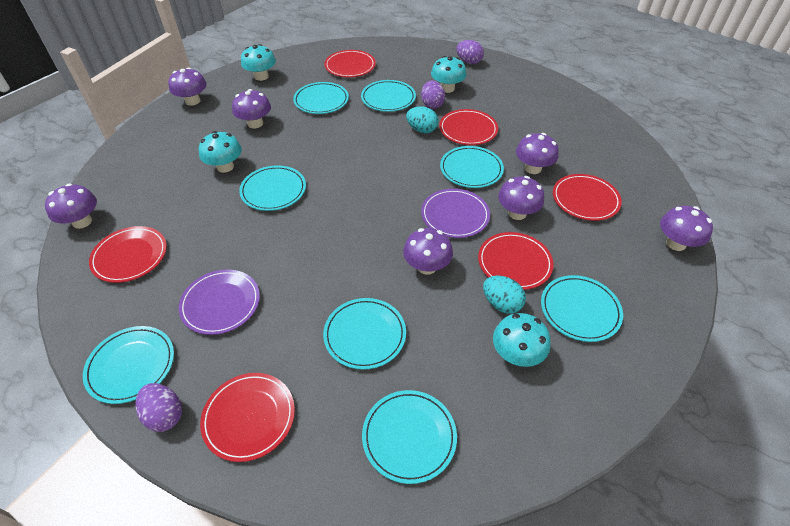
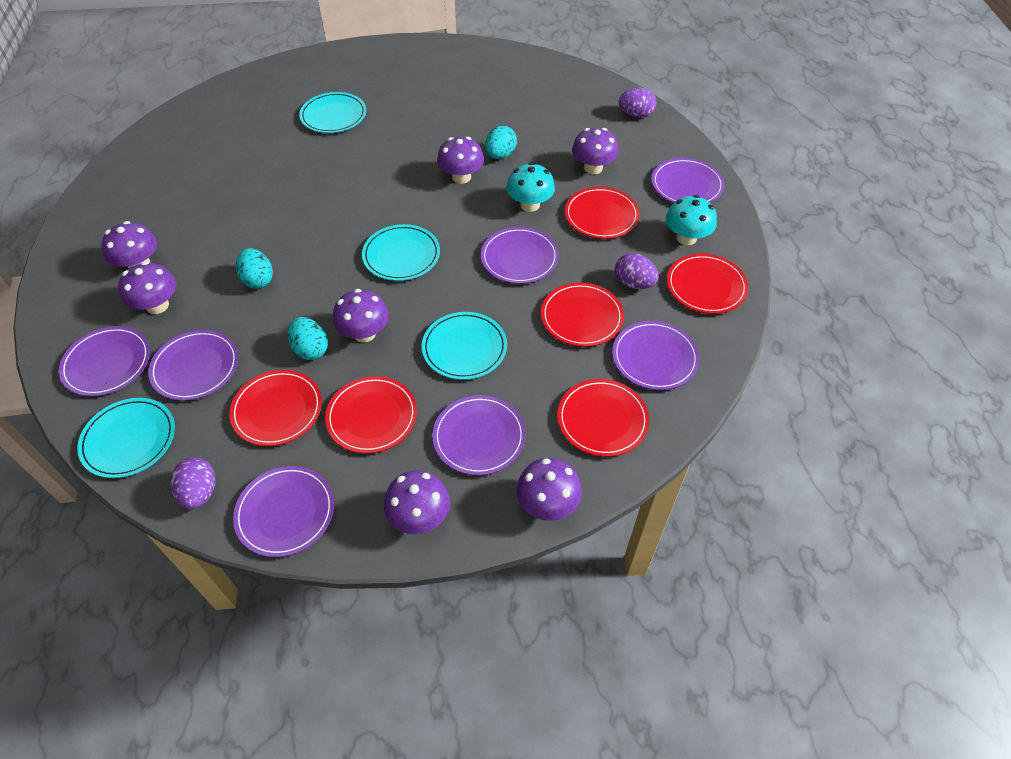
purple plate: 2 -> 7
turquoise egg: 2 -> 3
turquoise mushroom: 4 -> 2
turquoise plate: 8 -> 4

